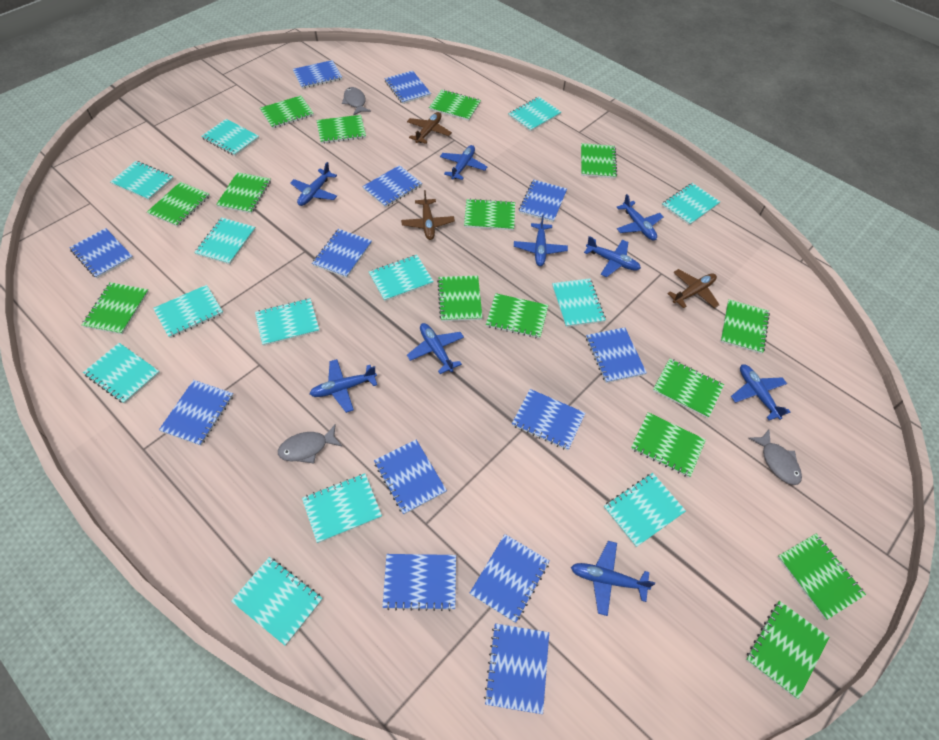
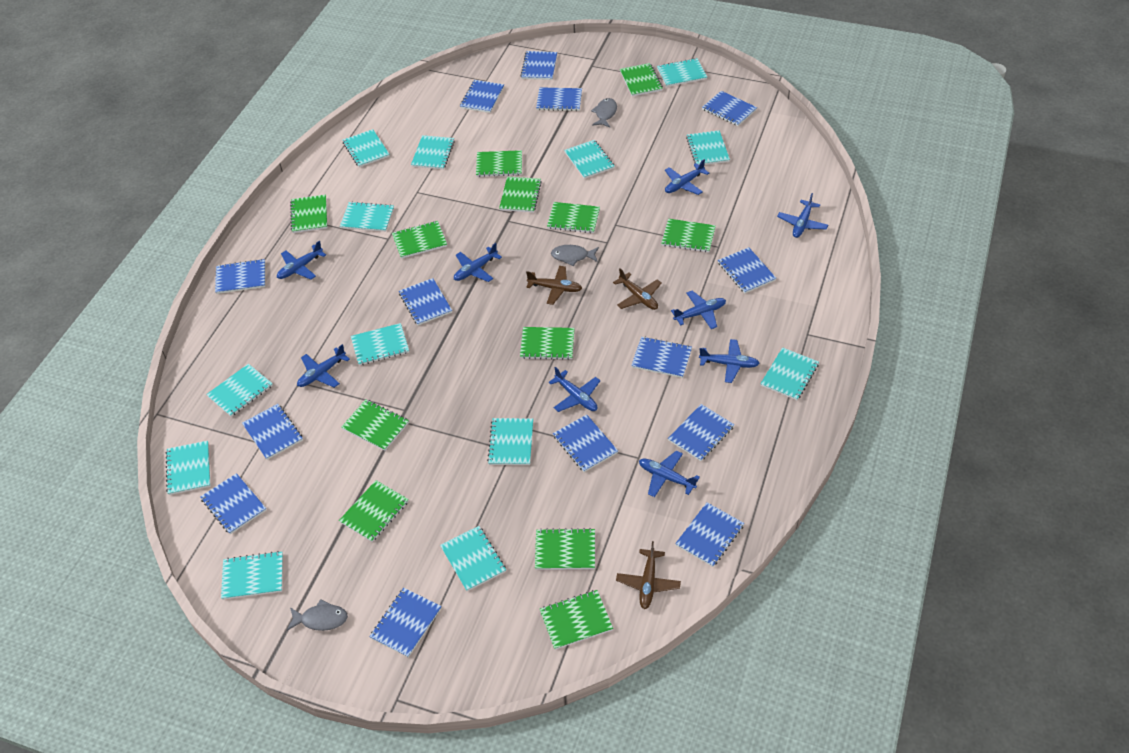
blue notebook: 13 -> 14
green notebook: 15 -> 12

